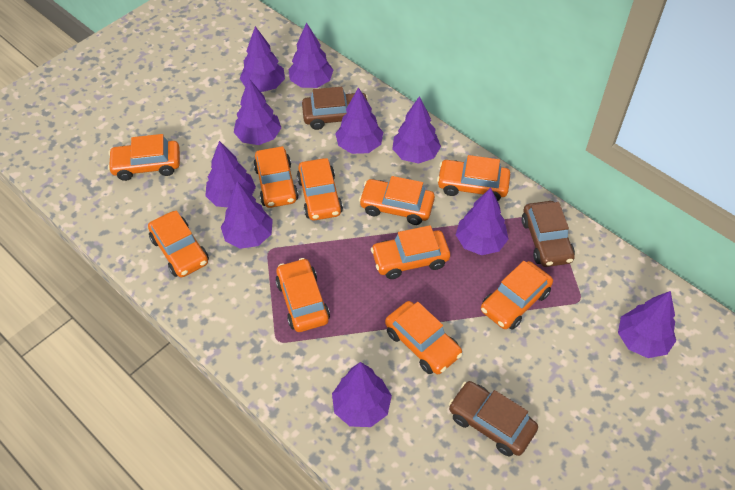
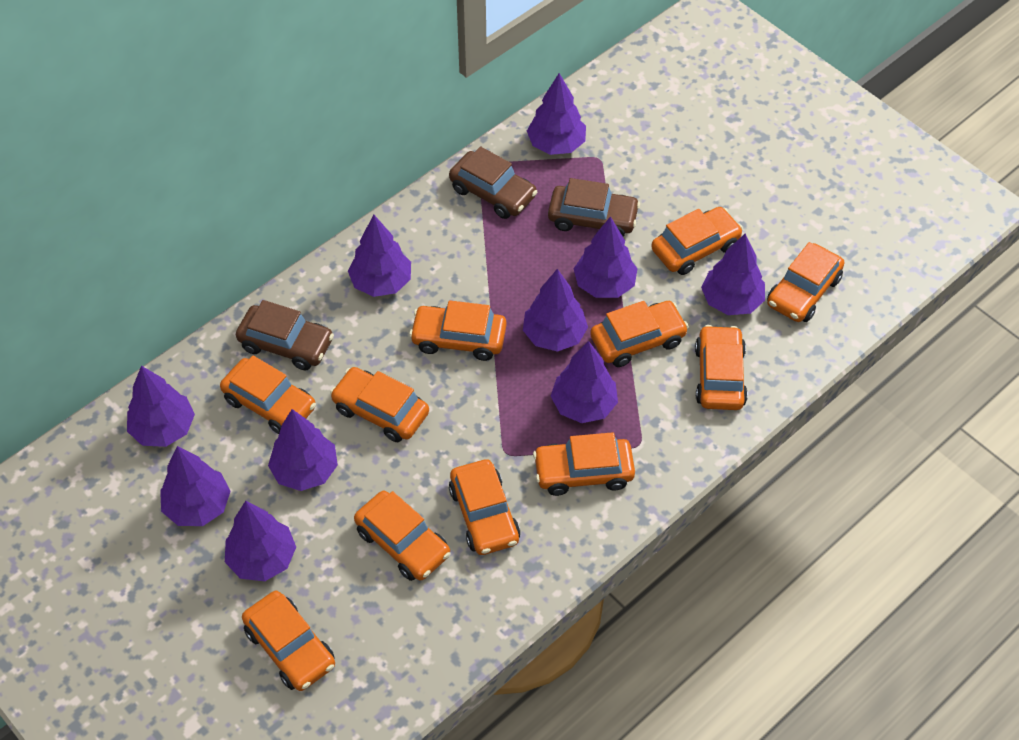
orange car: 10 -> 11

